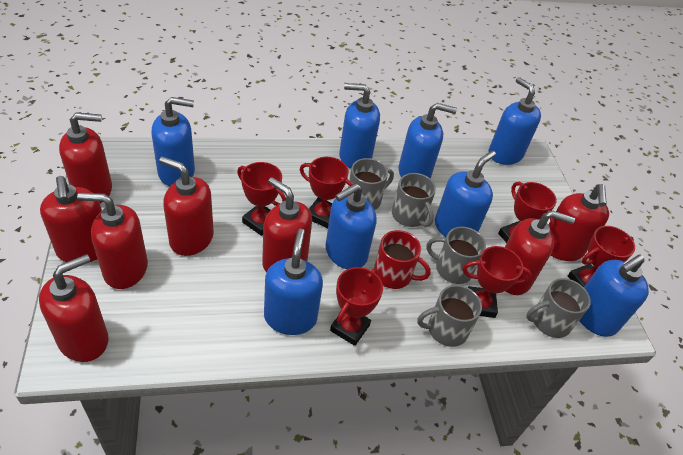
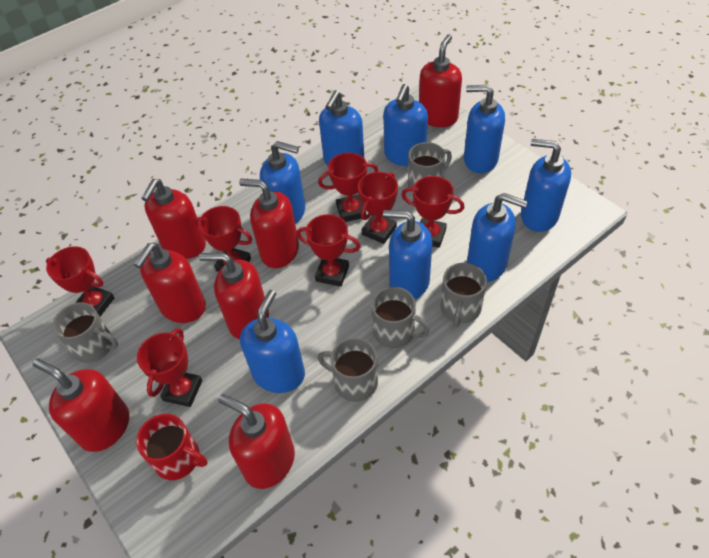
red soap dispenser: 8 -> 7
red trophy: 6 -> 7

